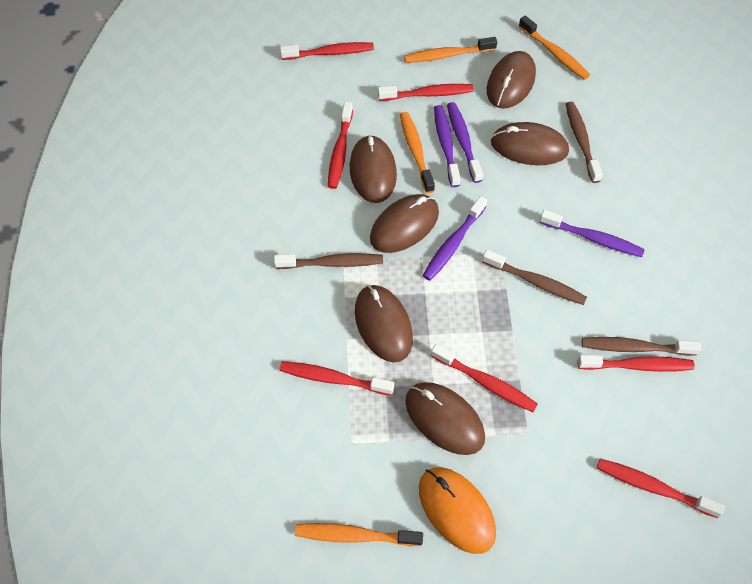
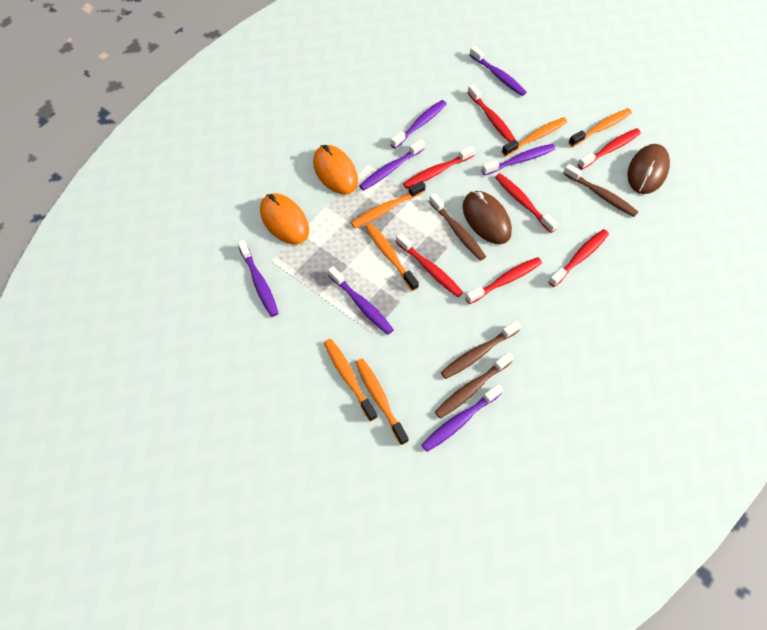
brown mouse: 6 -> 2
orange mouse: 1 -> 2
orange toothbrush: 4 -> 6
purple toothbrush: 4 -> 7

